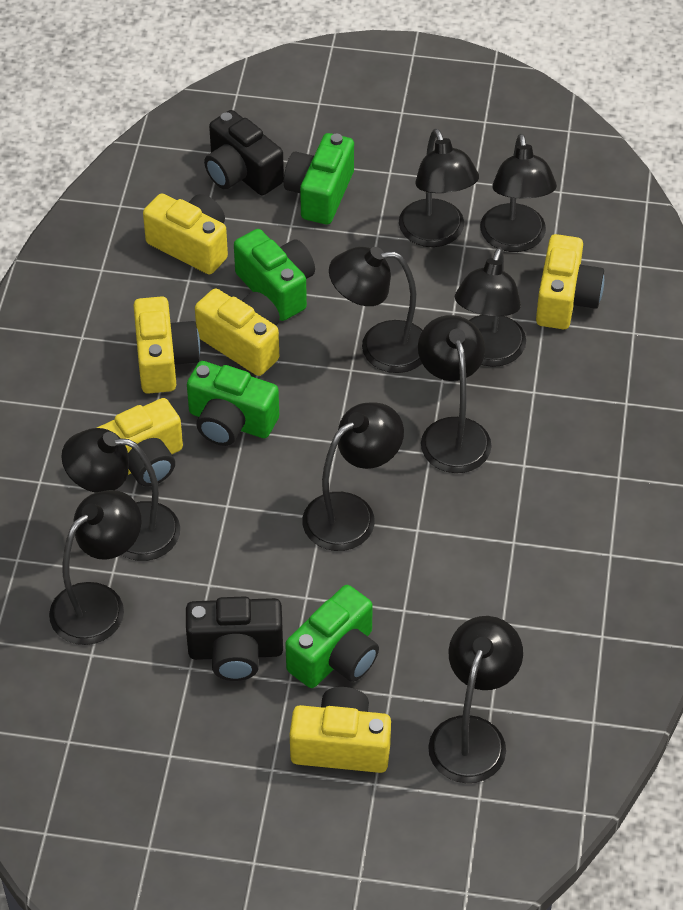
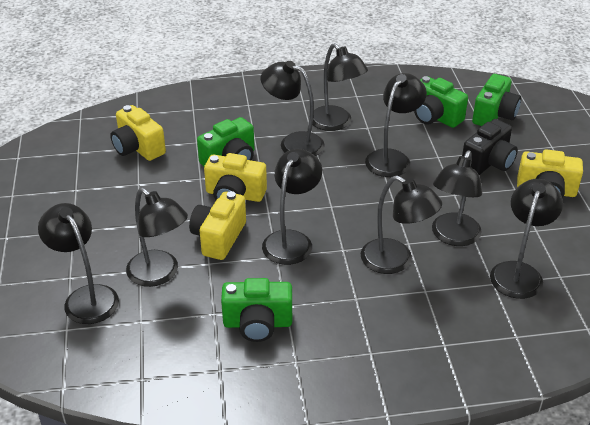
black camera: 2 -> 1
yellow camera: 6 -> 4

